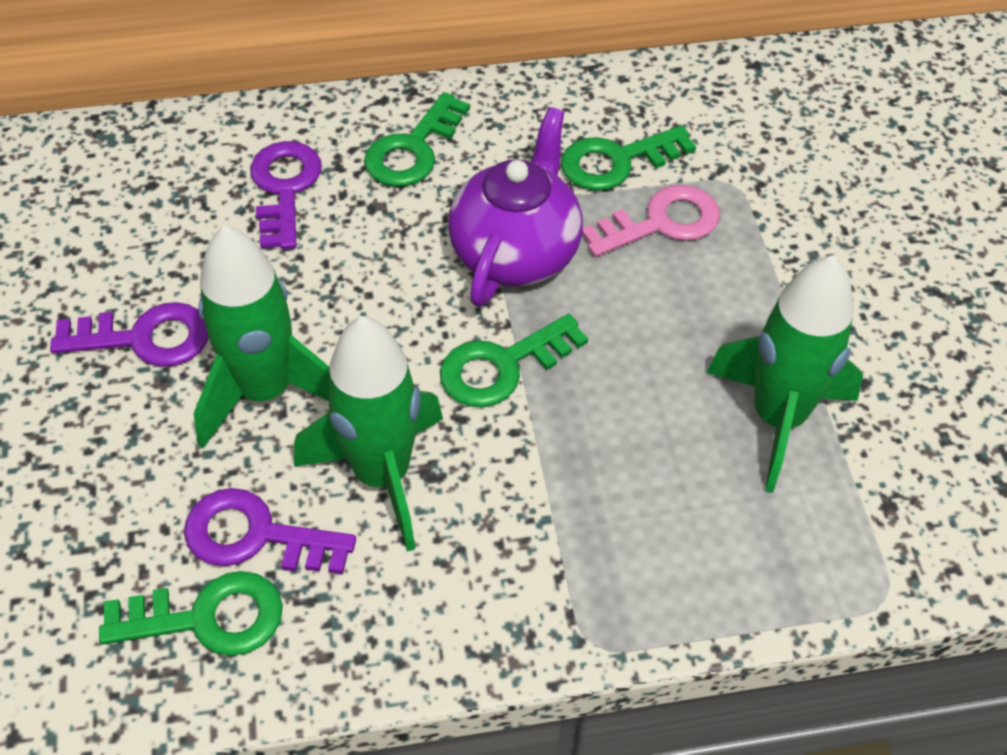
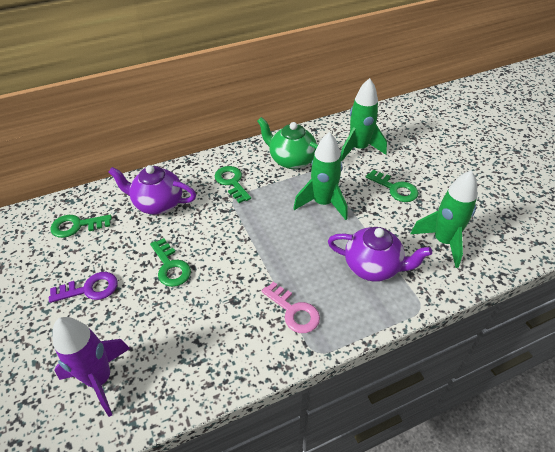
green teapot: 0 -> 1
purple key: 3 -> 1
purple rocket: 0 -> 1
purple teapot: 1 -> 2

